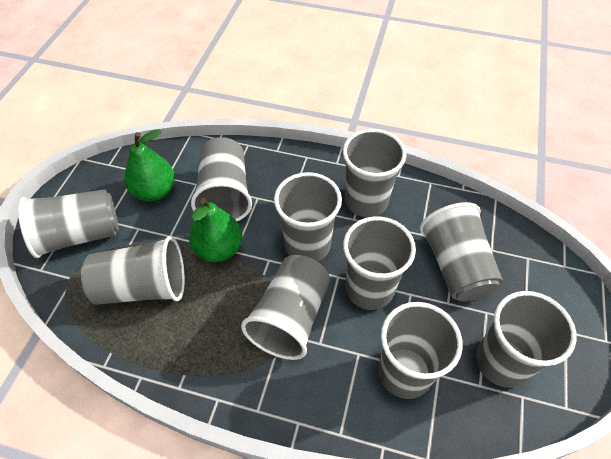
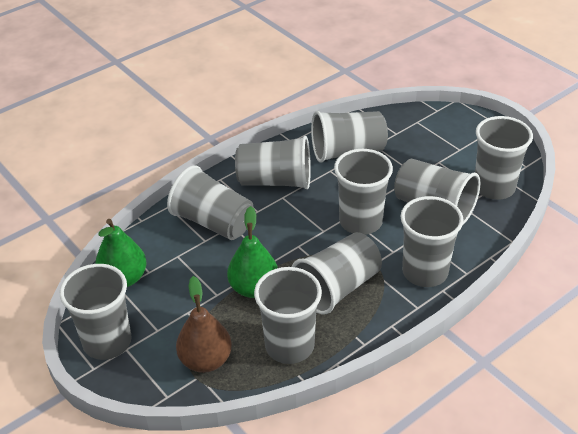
brown pear: 0 -> 1

